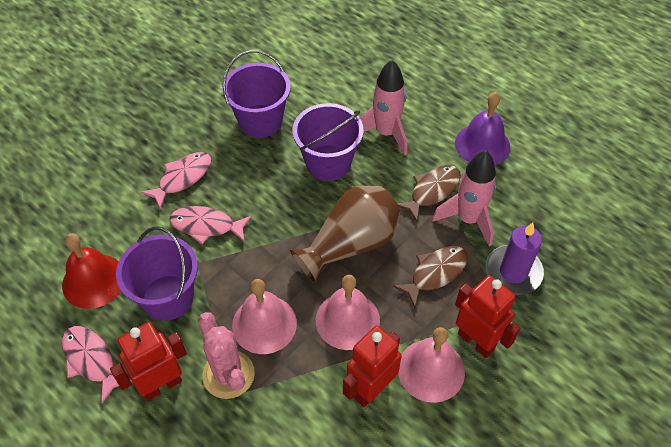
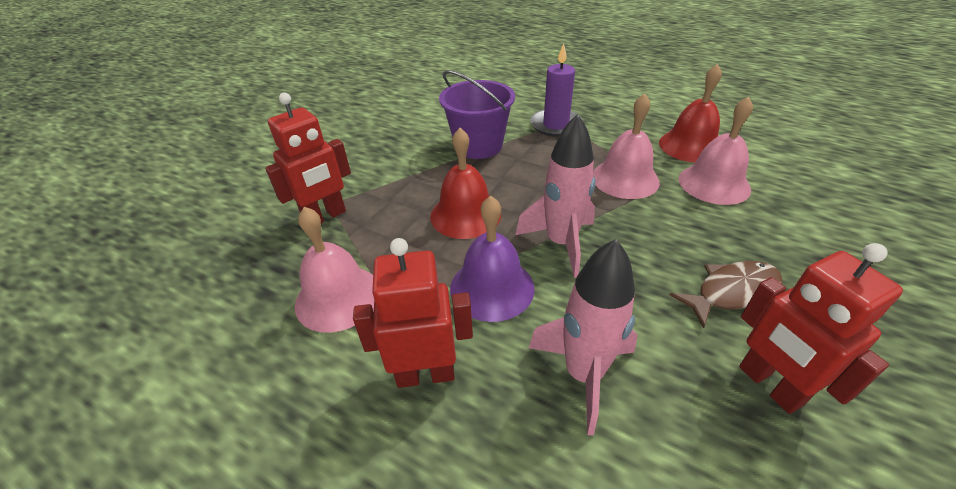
brown fish: 2 -> 1
brown vase: 1 -> 0
pink cactus: 1 -> 0
pink fish: 3 -> 0
purple bucket: 3 -> 1
red bell: 1 -> 2

